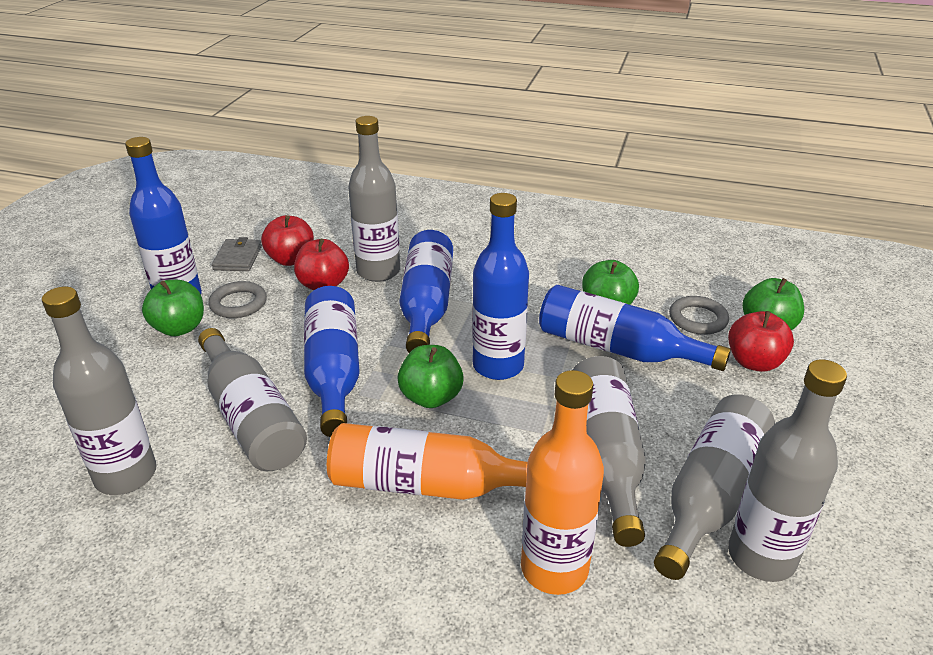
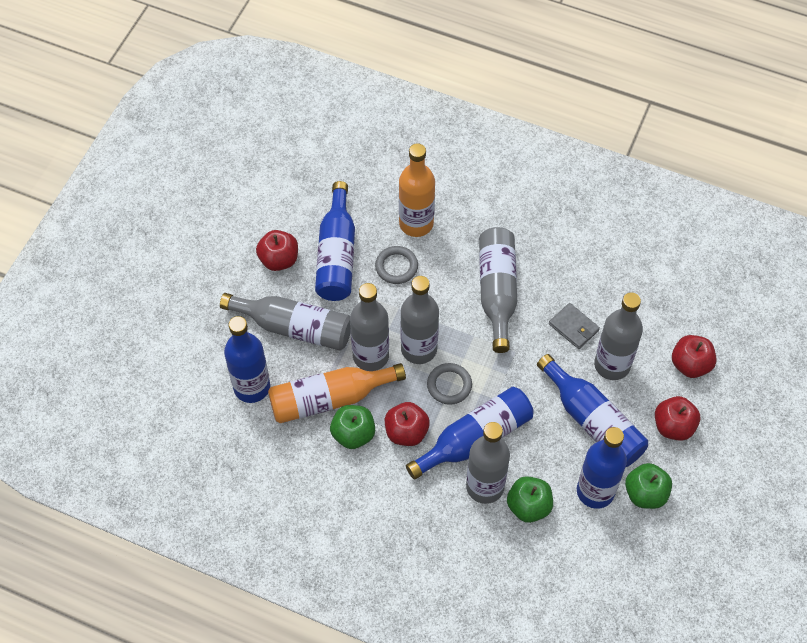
green apple: 4 -> 3
red apple: 3 -> 4

